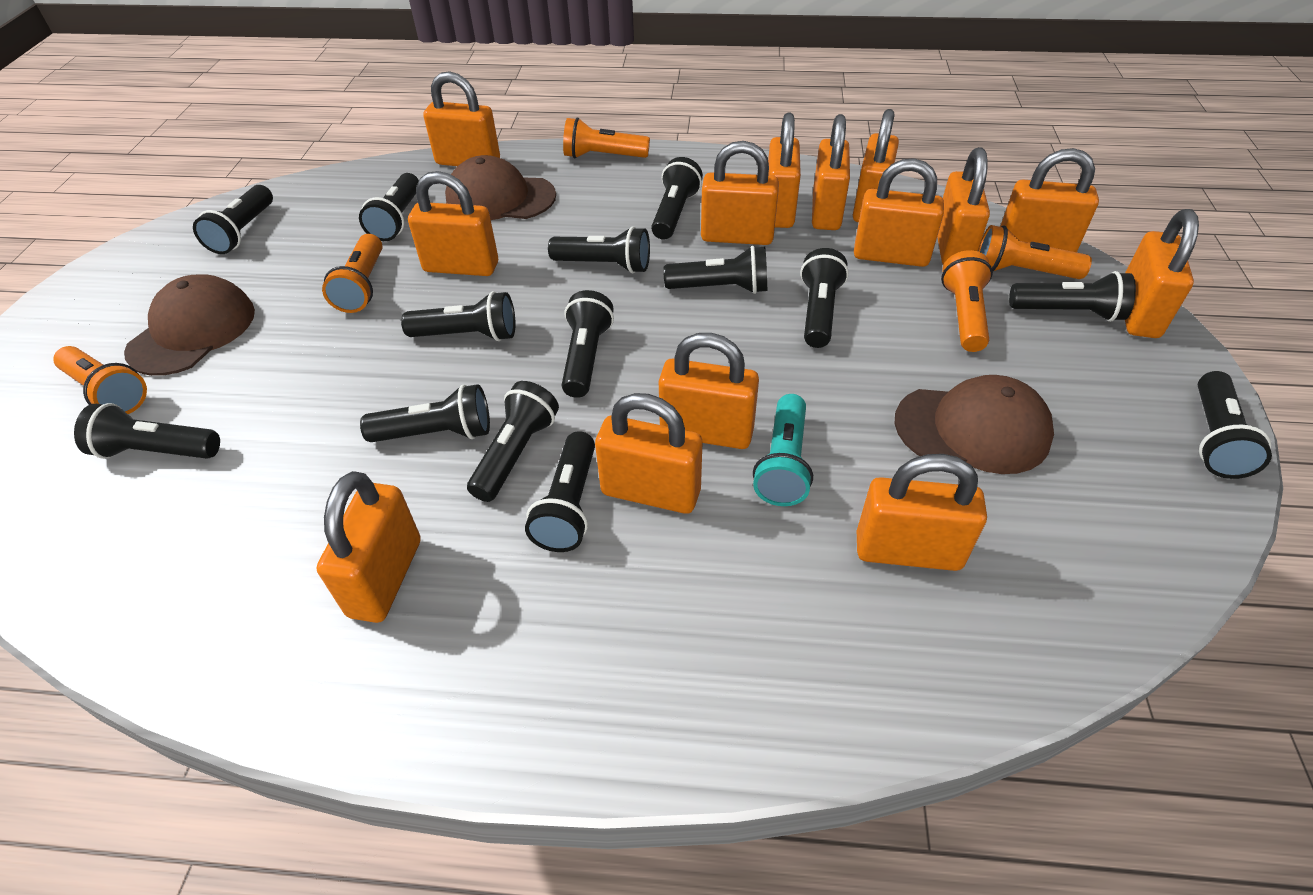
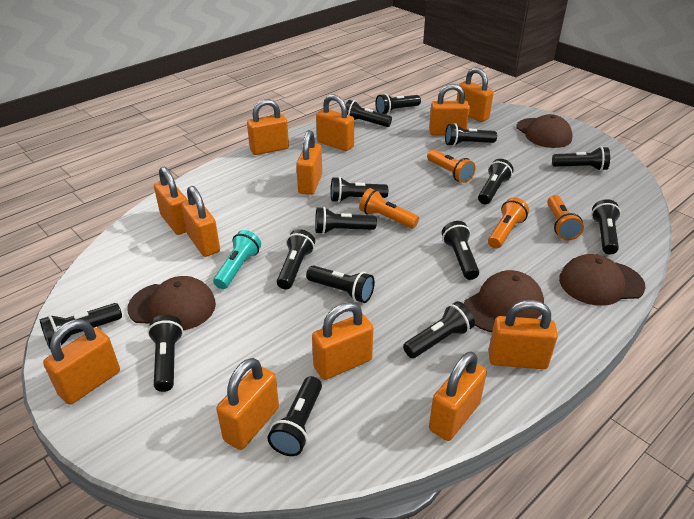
black flashlight: 14 -> 15
brown cap: 3 -> 4
orange flashlight: 5 -> 4
orange padlock: 14 -> 12

